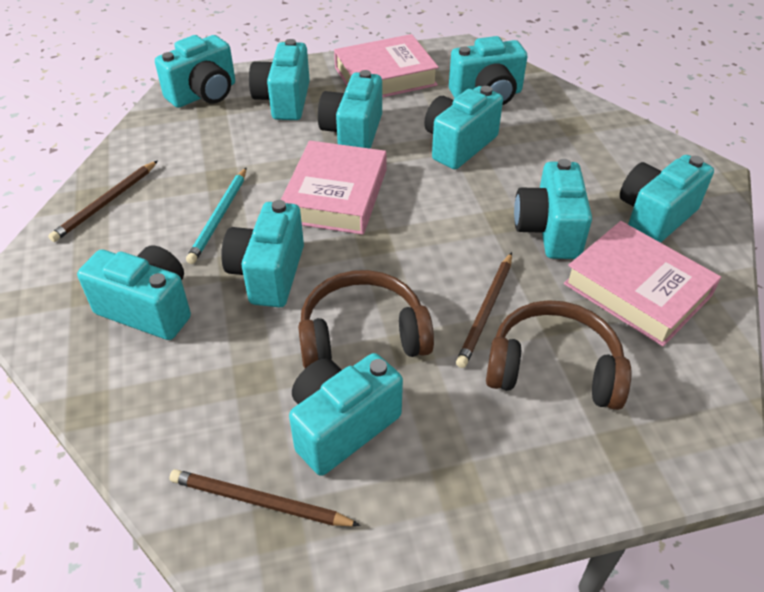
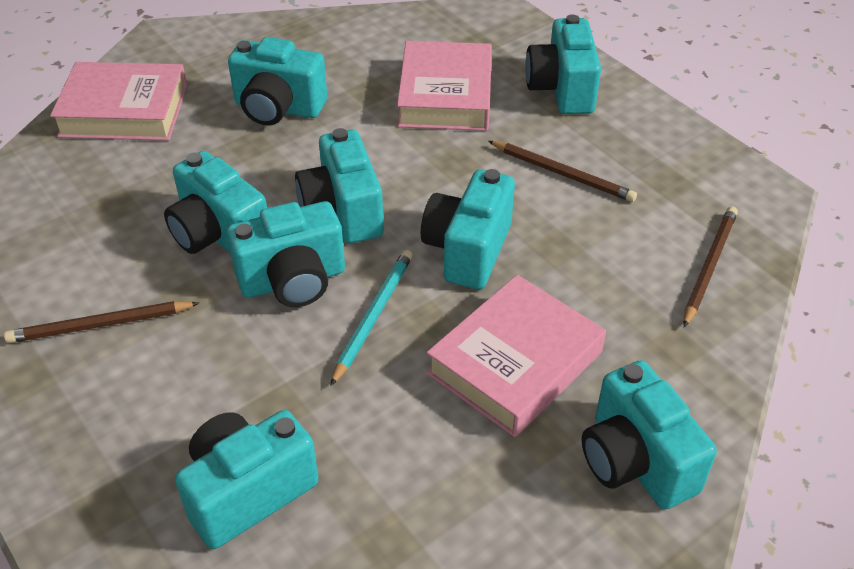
brown headphones: 2 -> 0
turquoise camera: 10 -> 8

